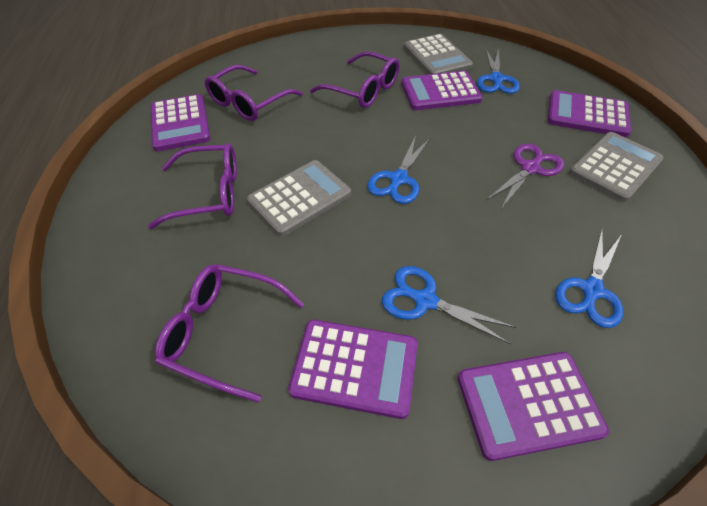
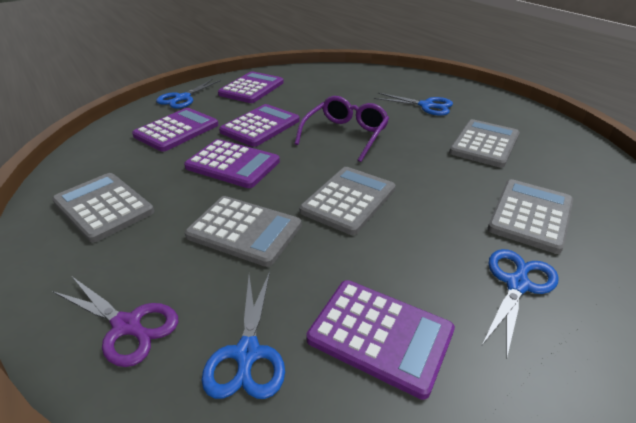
grey calculator: 3 -> 5
purple glasses: 4 -> 1

